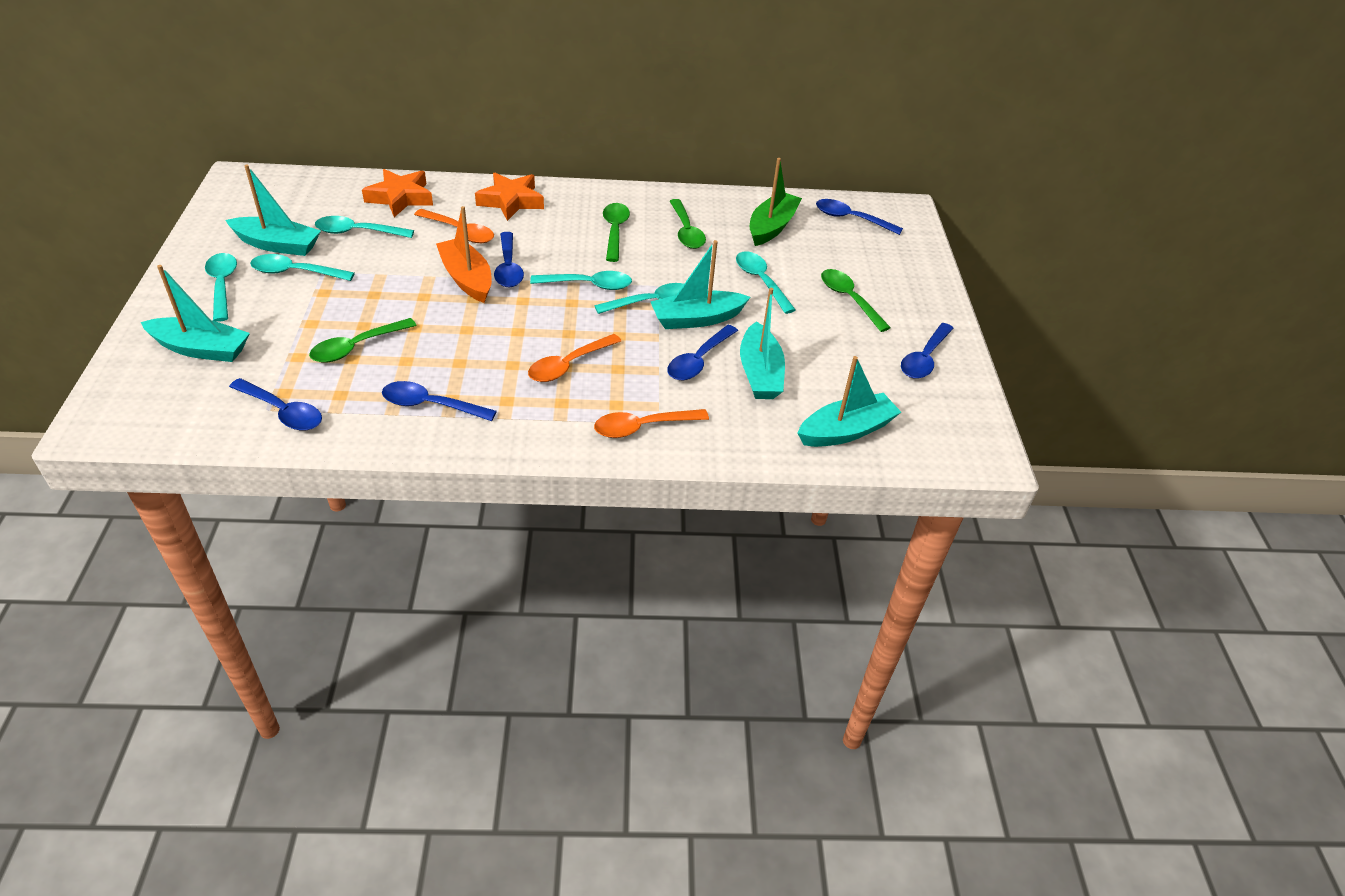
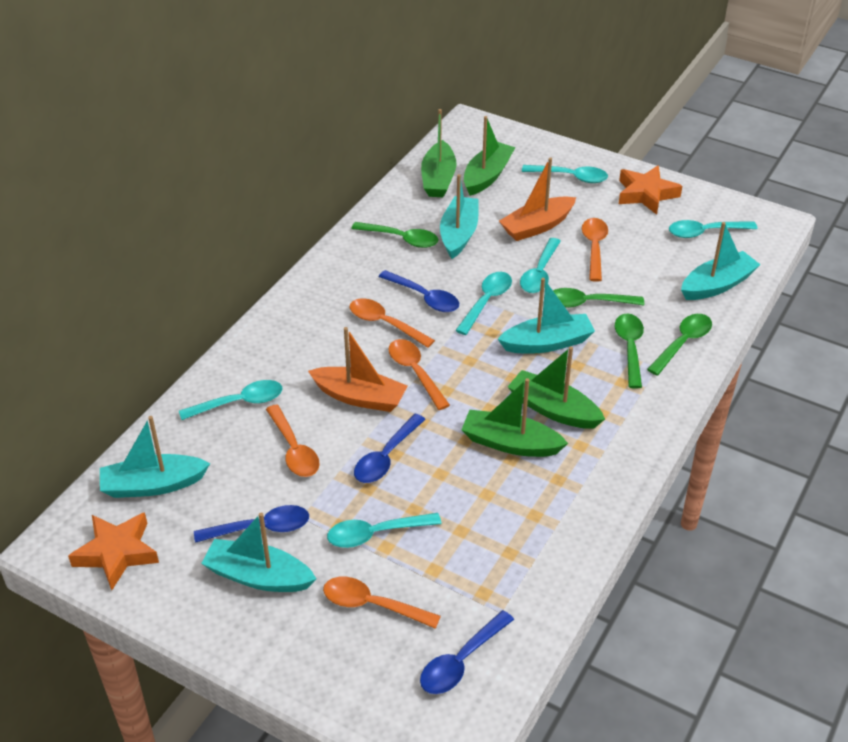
blue spoon: 6 -> 4
green boat: 1 -> 4
orange boat: 1 -> 2
orange spoon: 3 -> 5

